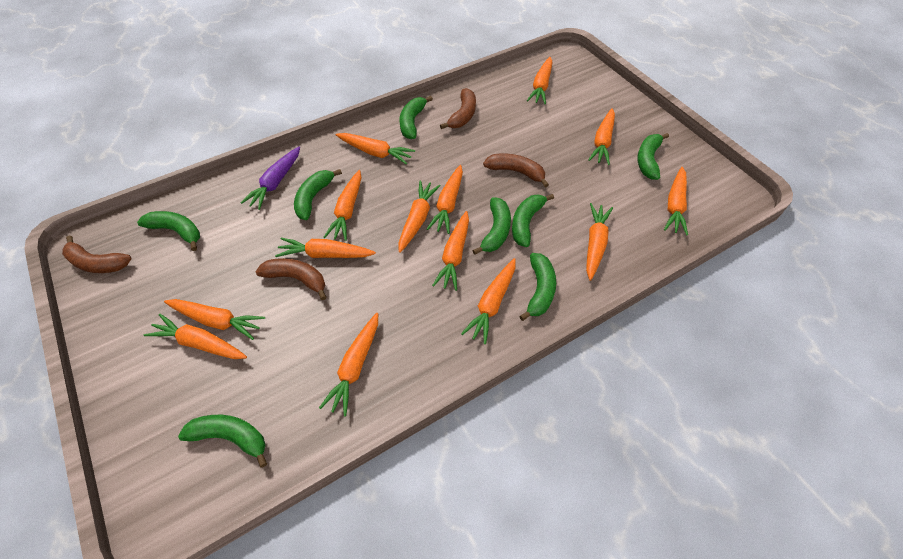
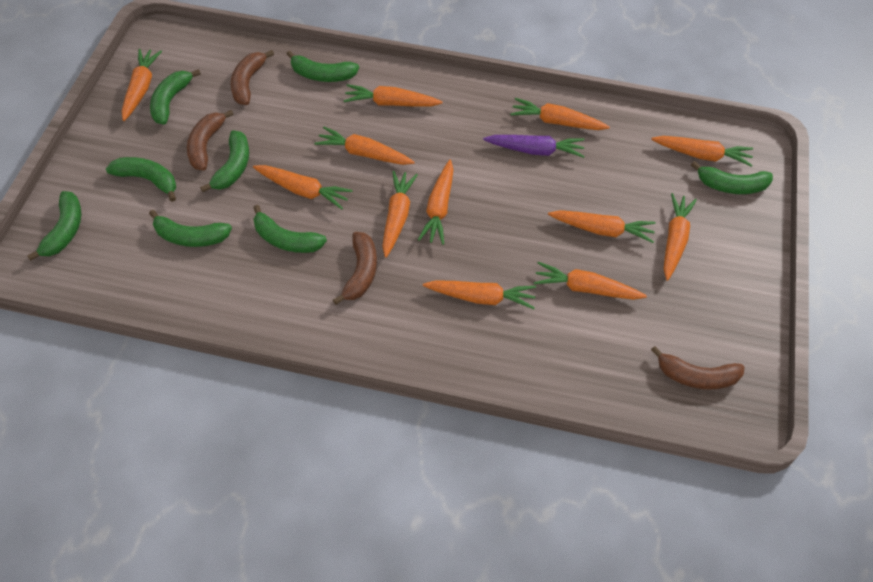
orange carrot: 14 -> 12

